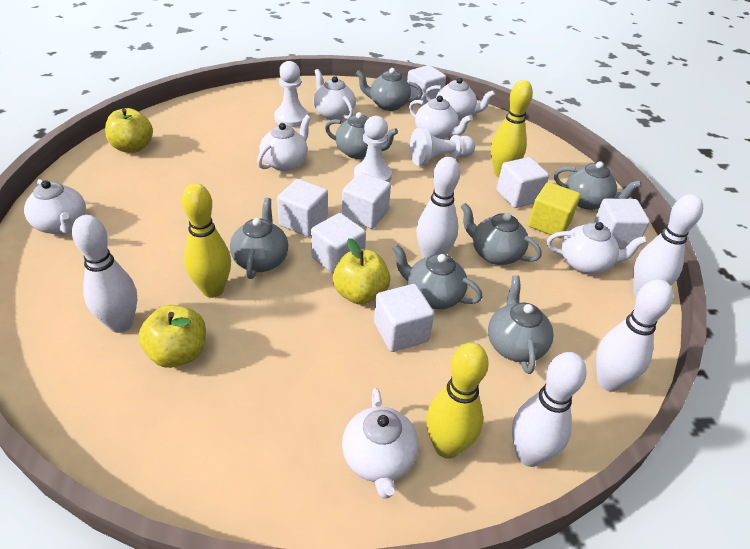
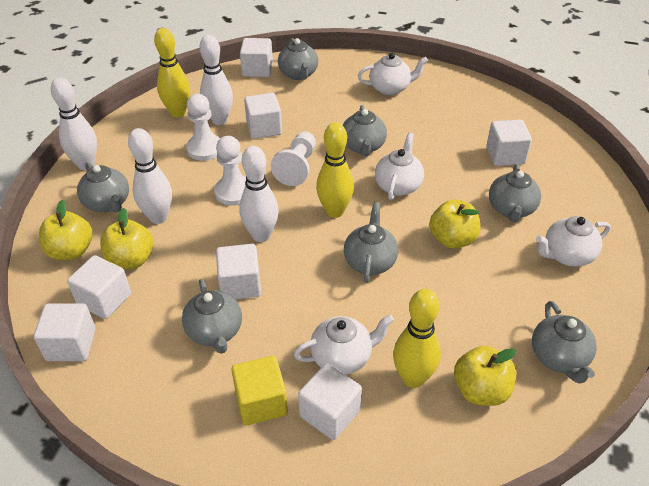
white bowling pin: 5 -> 4
white teapot: 7 -> 4
yellow apple: 3 -> 4

